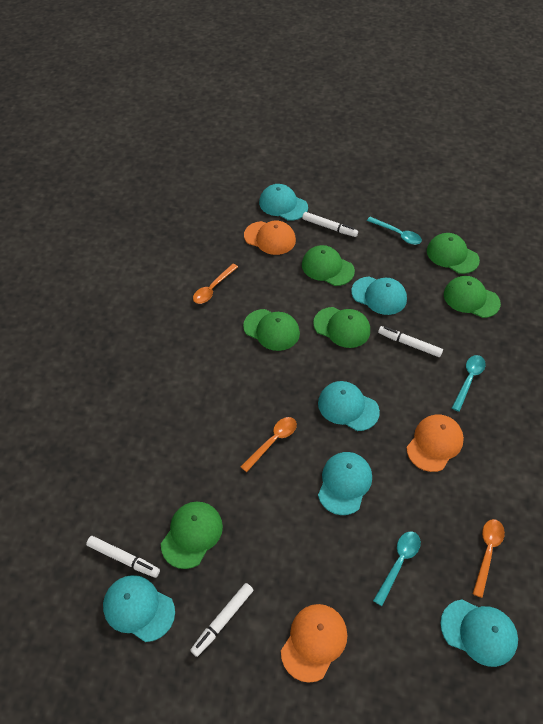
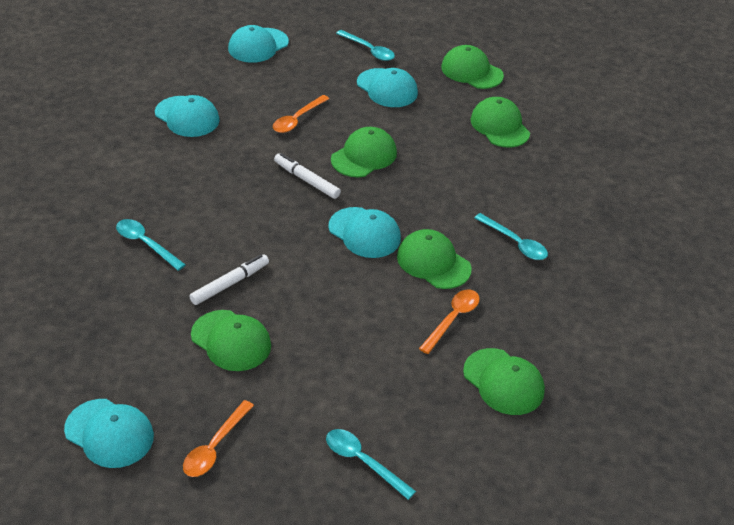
orange cap: 3 -> 0
turquoise cap: 6 -> 5
turquoise spoon: 3 -> 4
white marker: 4 -> 2

